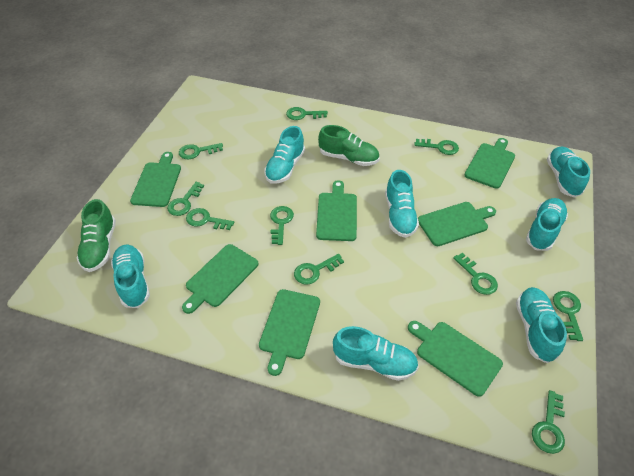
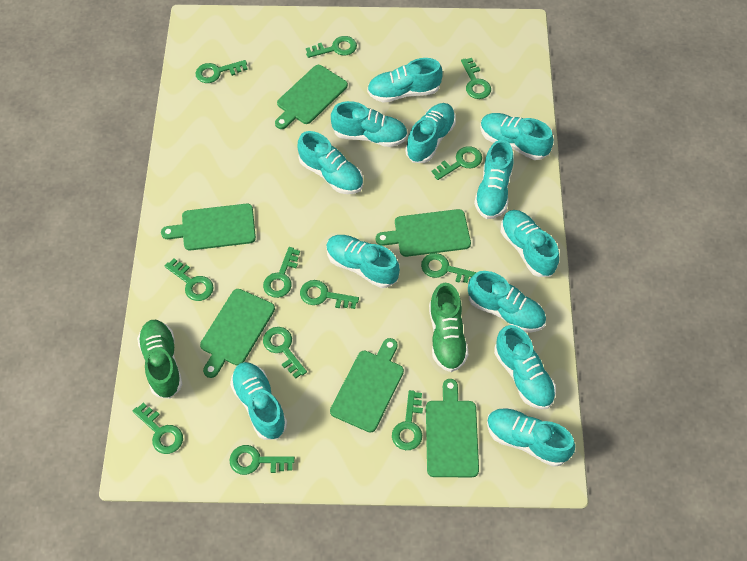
green cutting board: 7 -> 6
green key: 10 -> 12
turquoise shoe: 7 -> 12

